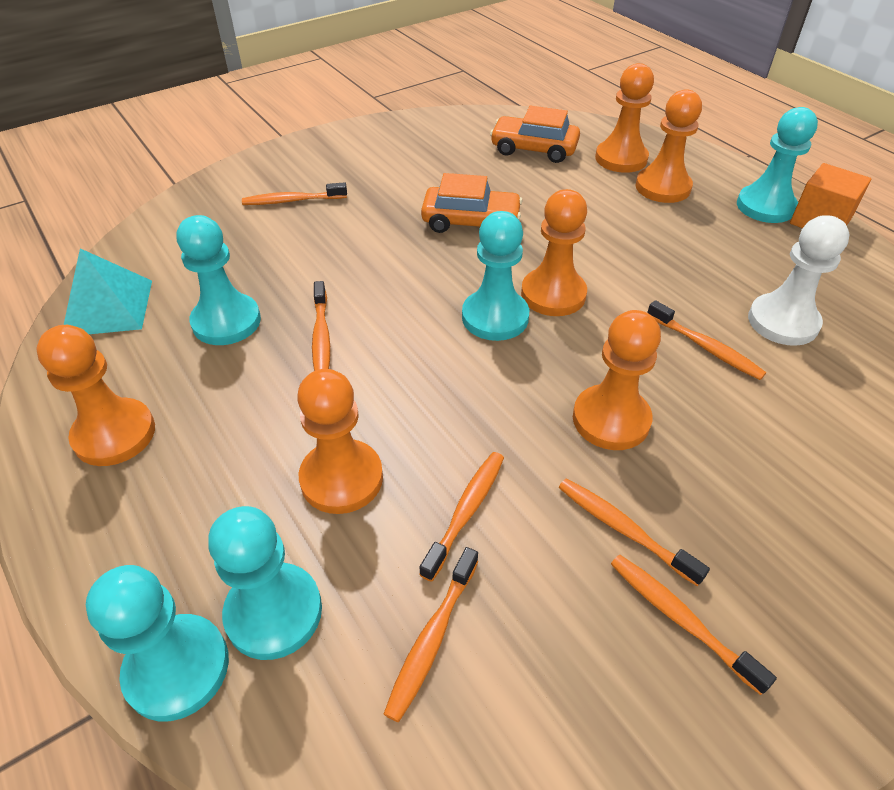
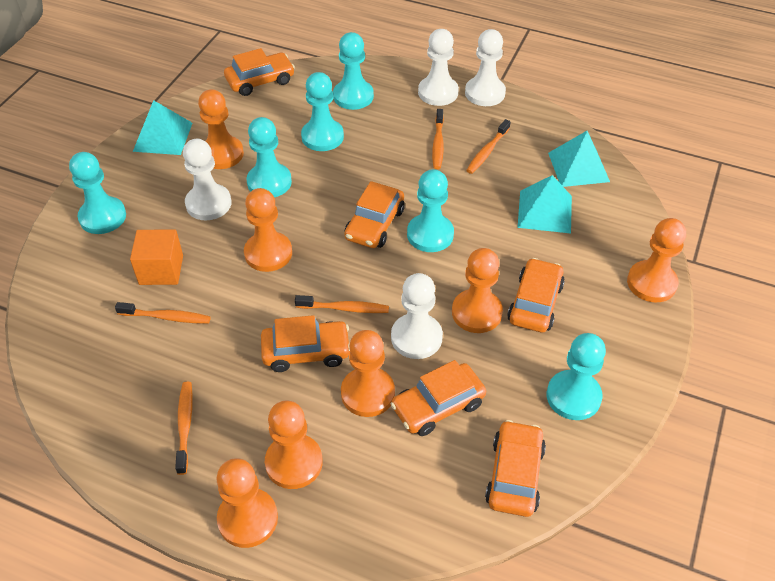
orange car: 2 -> 6
orange pawn: 6 -> 7
orange toothbrush: 7 -> 5
turquoise pawn: 5 -> 6
turquoise pyramid: 1 -> 3
white pawn: 1 -> 4

